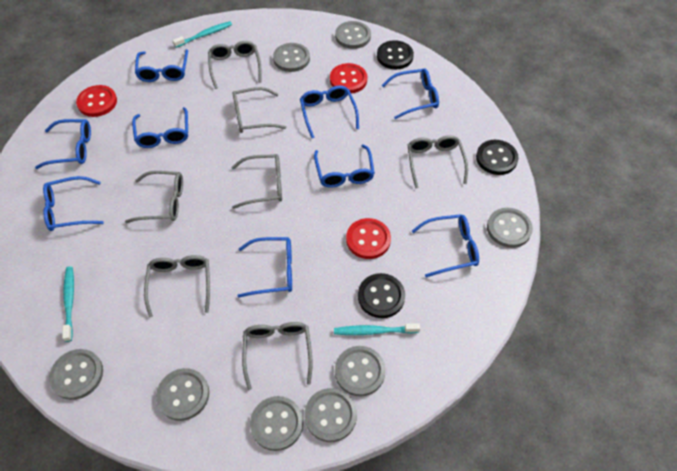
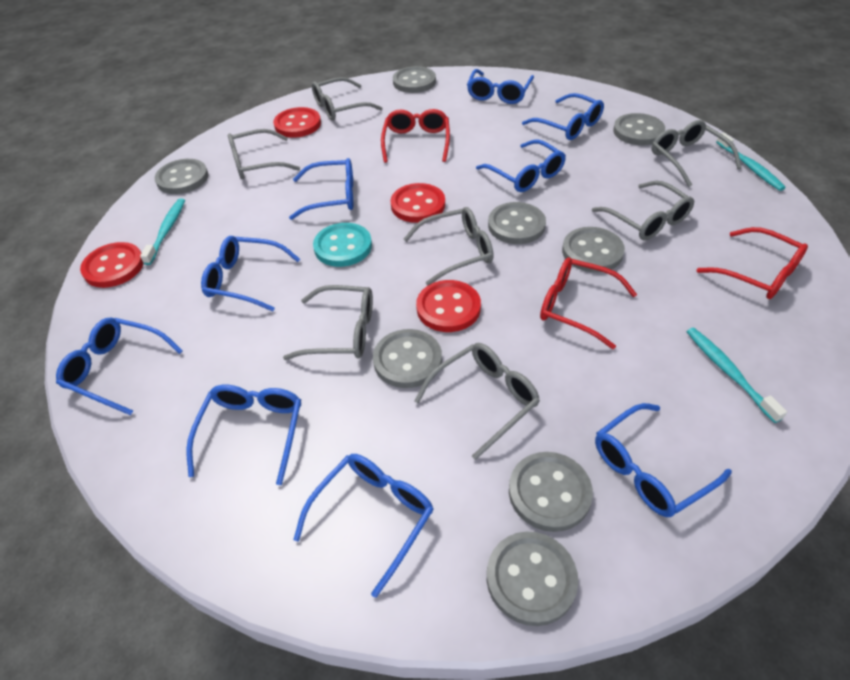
black button: 3 -> 0
red button: 3 -> 4
red glasses: 0 -> 3
turquoise button: 0 -> 1

